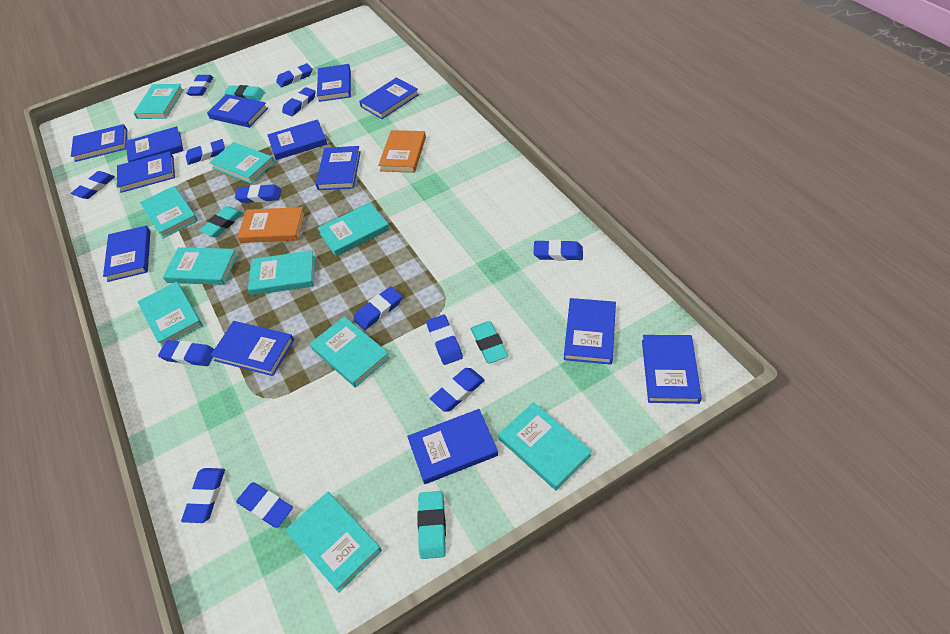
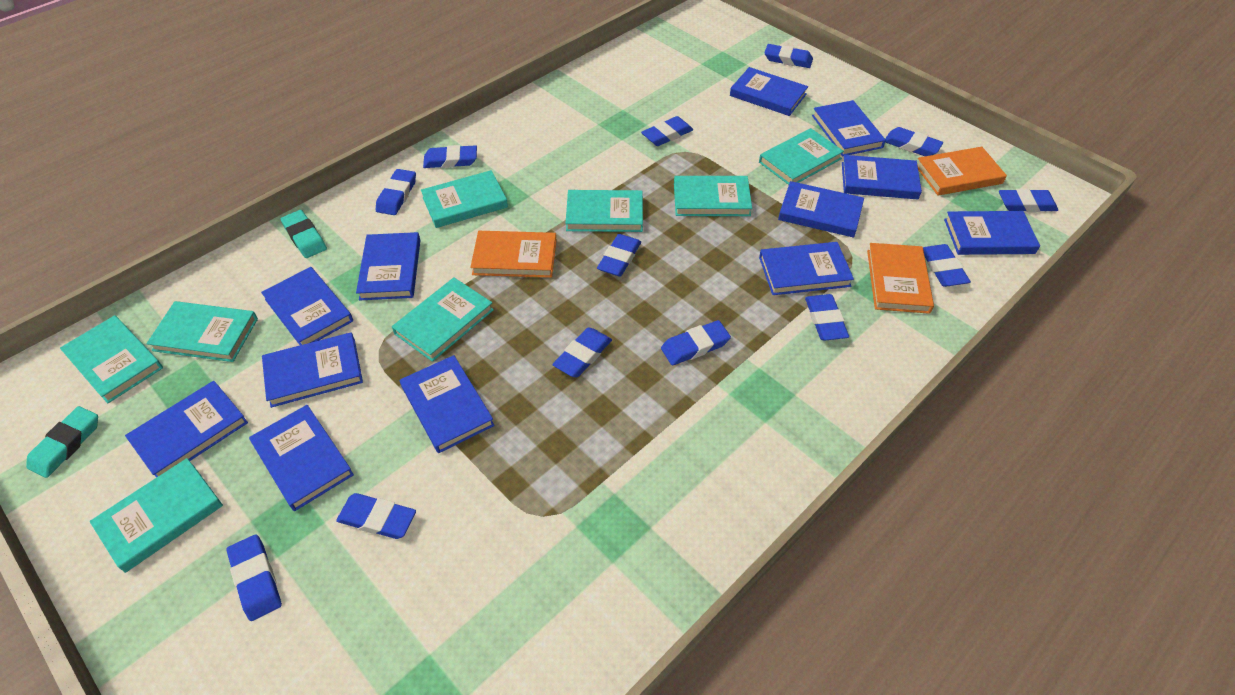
blue book: 13 -> 12
orange book: 2 -> 3
turquoise book: 10 -> 8
turquoise eraser: 4 -> 2

